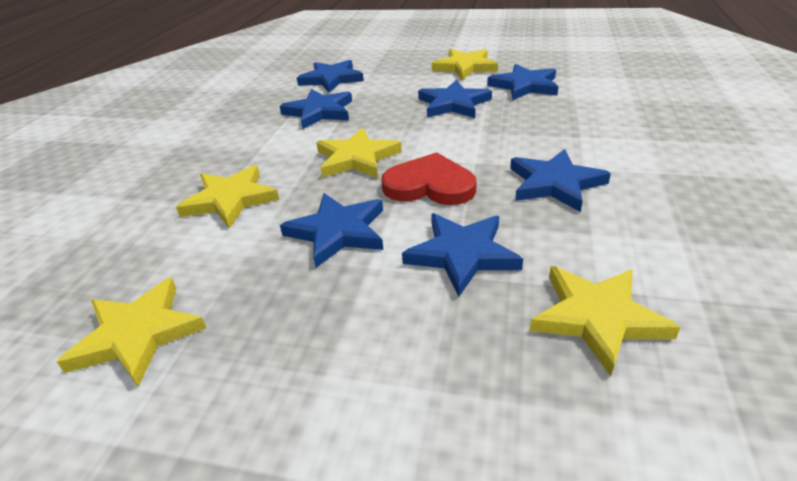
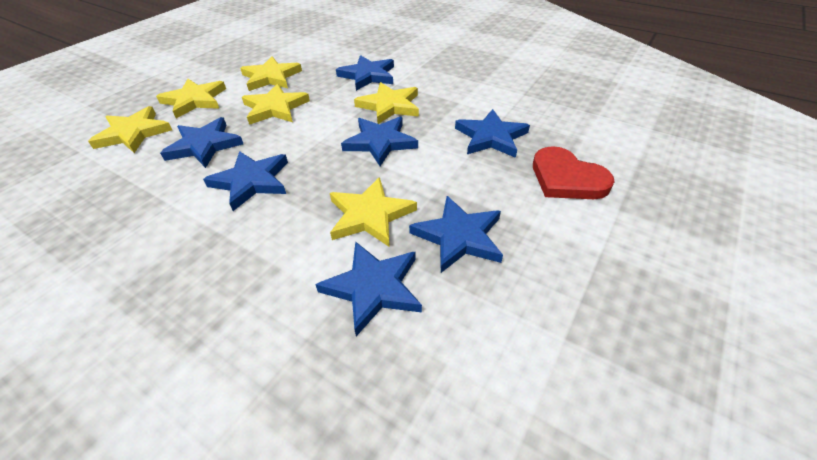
yellow star: 5 -> 6

